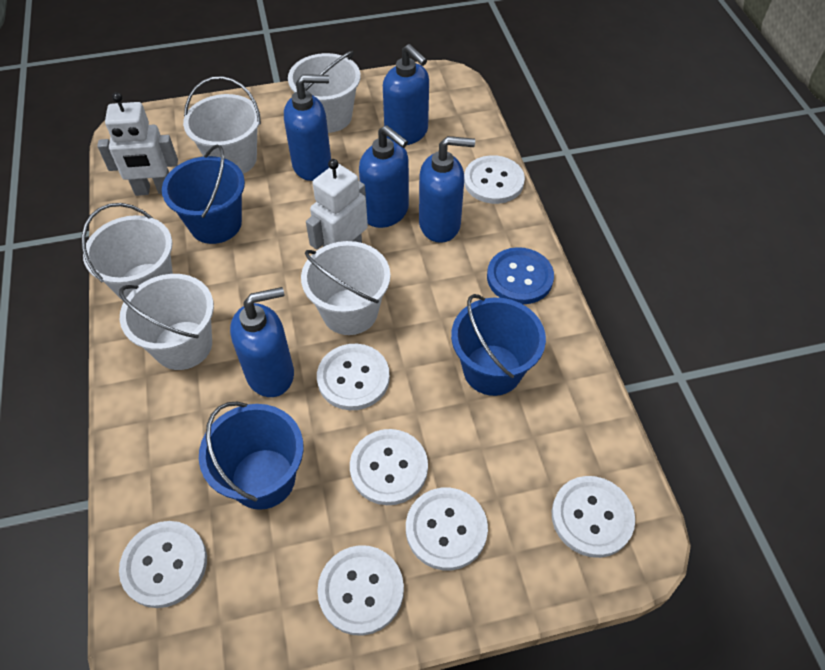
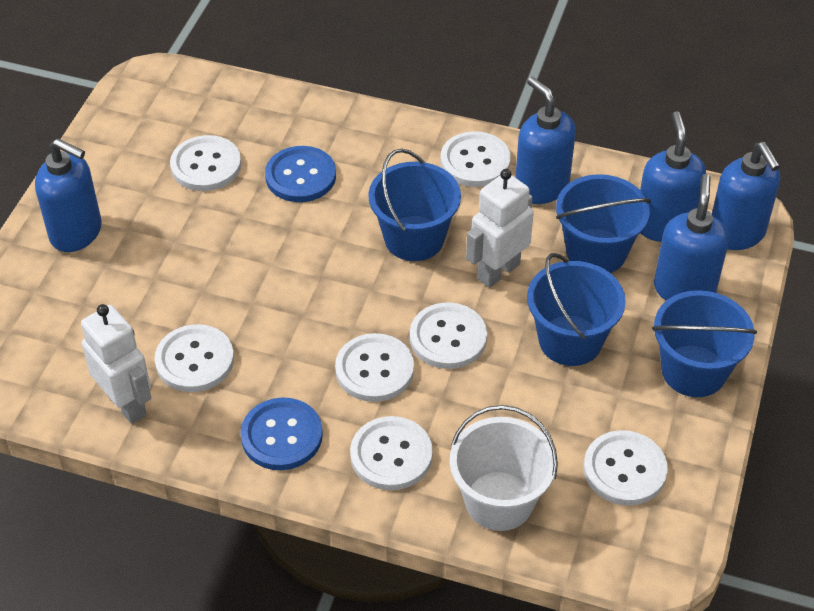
blue bucket: 3 -> 4
blue button: 1 -> 2
white bucket: 5 -> 1

